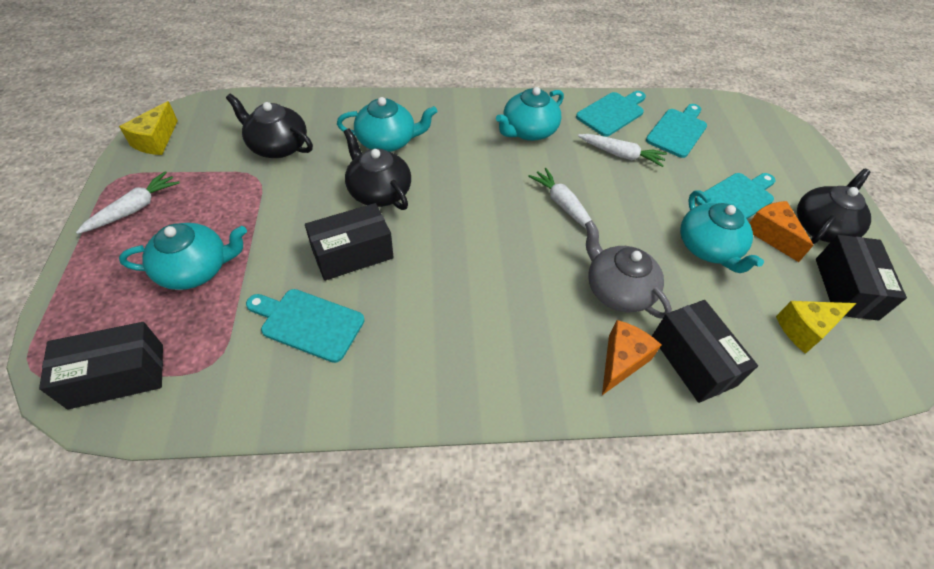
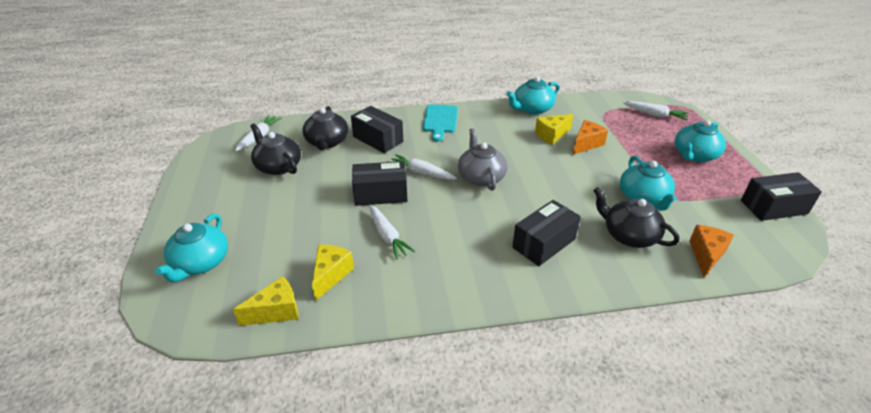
turquoise cutting board: 4 -> 1
white carrot: 3 -> 4
yellow cheese: 2 -> 3

